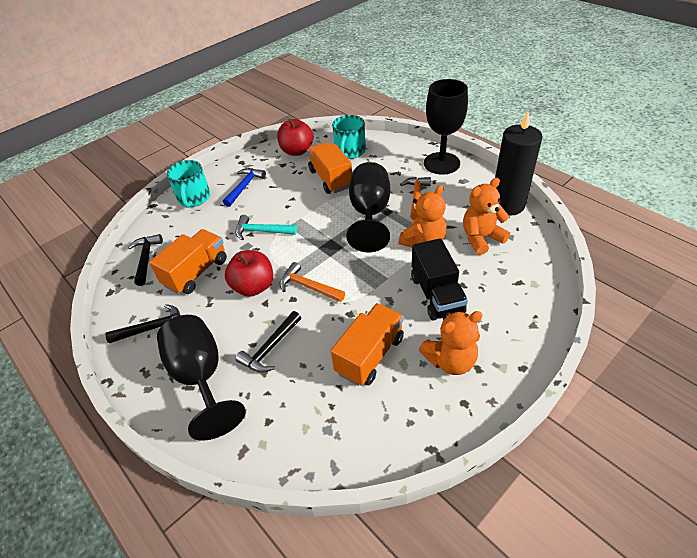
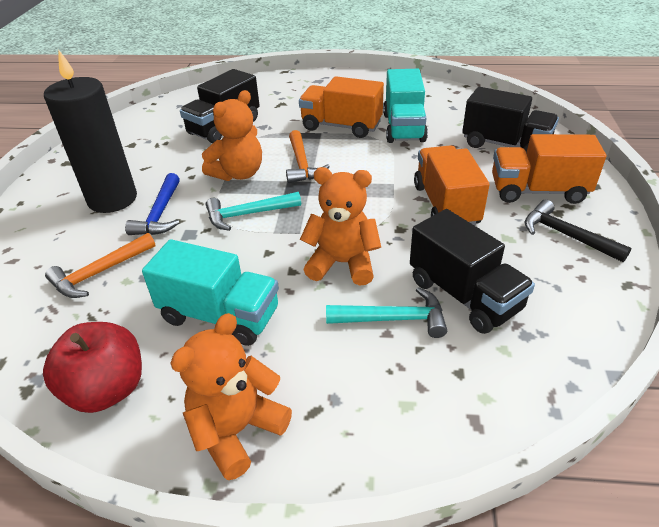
black goblet: 3 -> 0
black hammer: 3 -> 1
black truck: 1 -> 3
red apple: 2 -> 1
turquoise hammer: 1 -> 2
turquoise mug: 2 -> 0
turquoise truck: 0 -> 2

